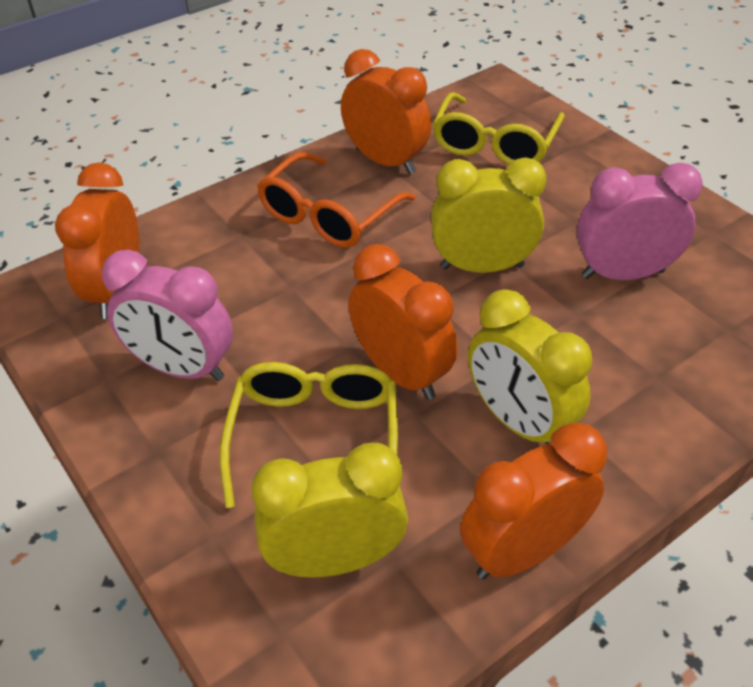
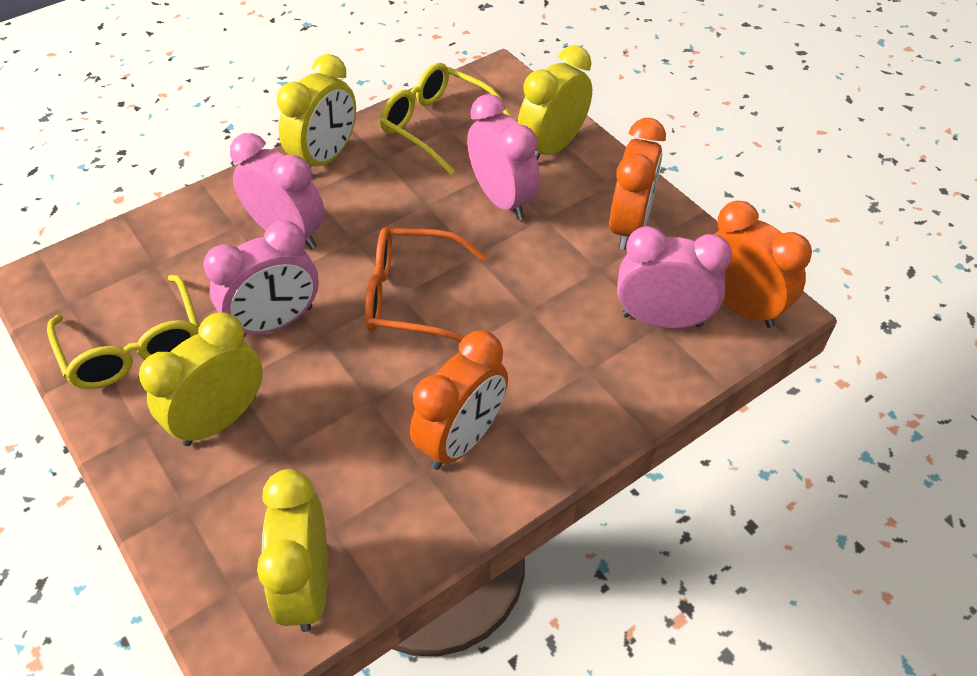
orange clock: 4 -> 3
pink clock: 2 -> 4
yellow clock: 3 -> 4

